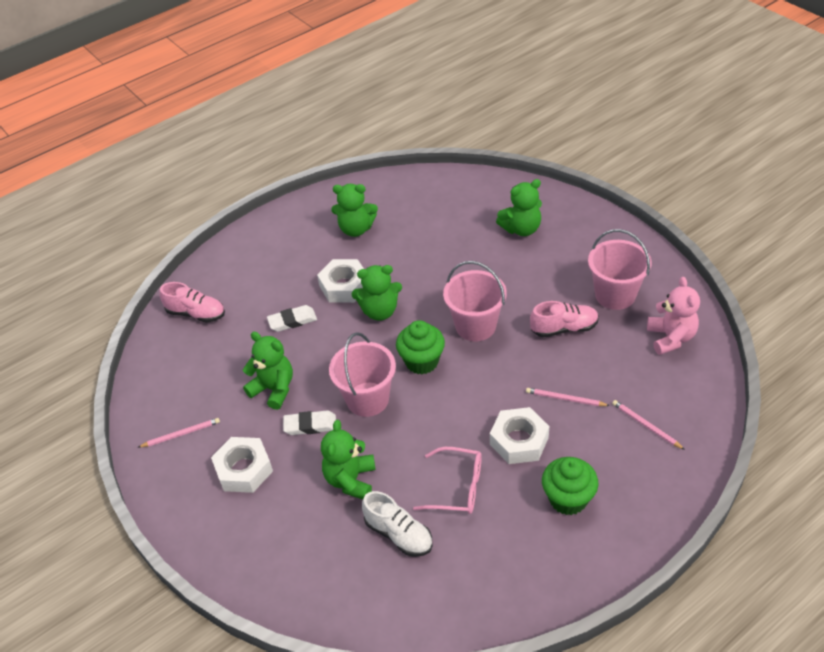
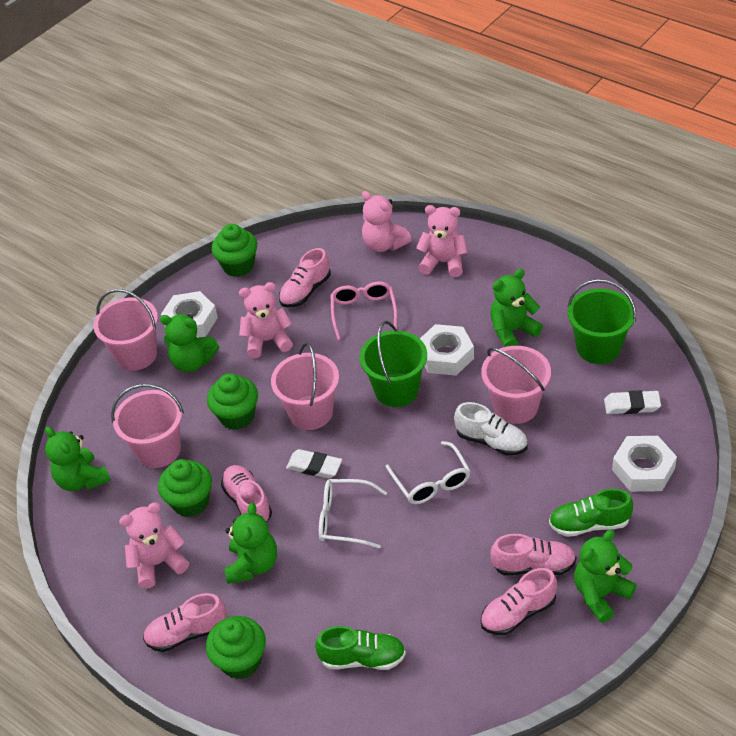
green bucket: 0 -> 2
green cupcake: 2 -> 4
green shoe: 0 -> 2
pink bucket: 3 -> 4
pink pencil: 3 -> 0
pink shoe: 2 -> 5
pink teddy bear: 1 -> 4
white glasses: 0 -> 2

